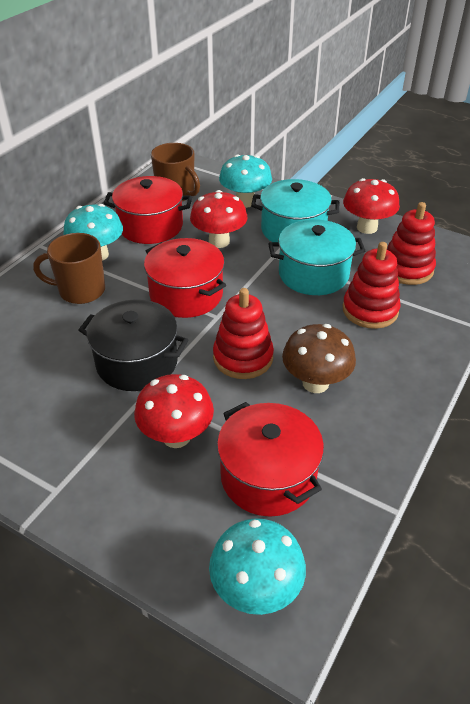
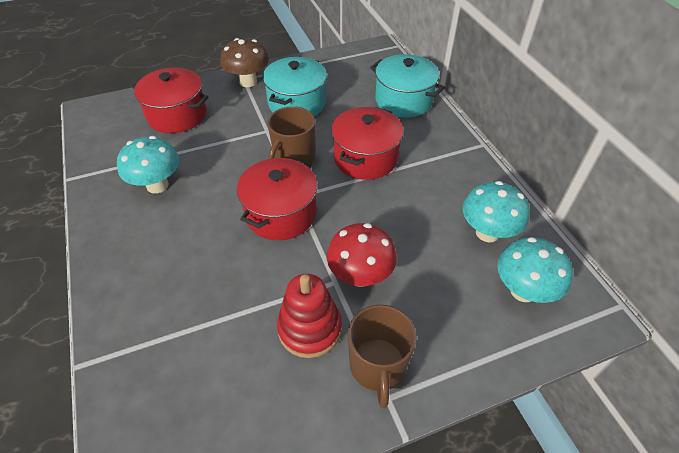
black pot: 1 -> 0
red mushroom: 3 -> 1
red stacking toy: 3 -> 1

